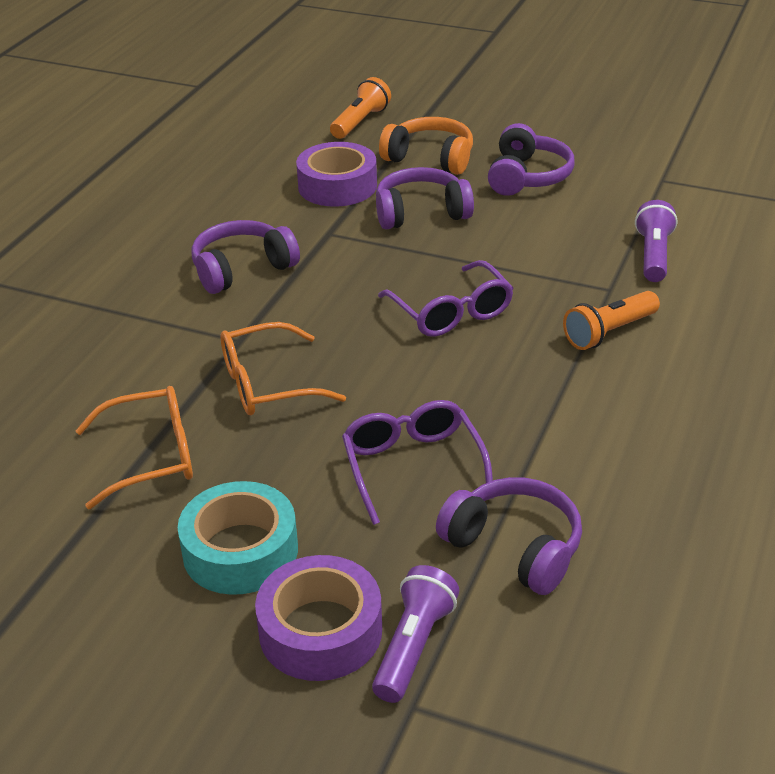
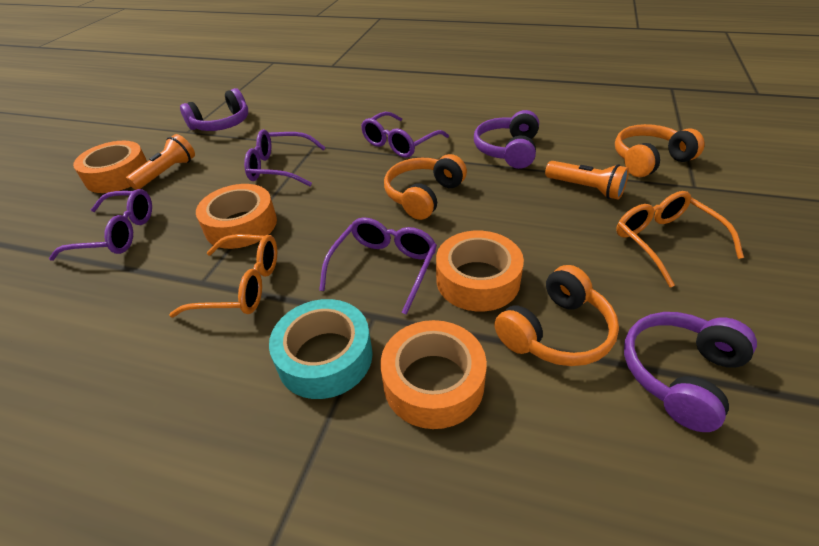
orange headphones: 1 -> 3
orange tape: 0 -> 4
purple flashlight: 2 -> 0
purple glasses: 2 -> 4
purple headphones: 4 -> 3
purple tape: 2 -> 0

